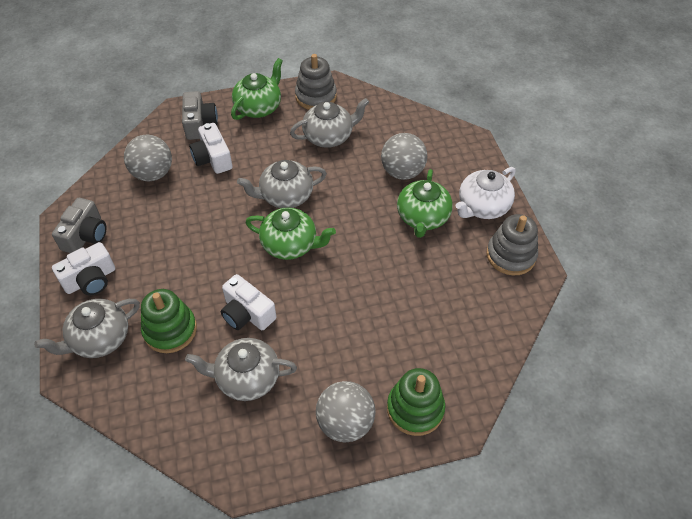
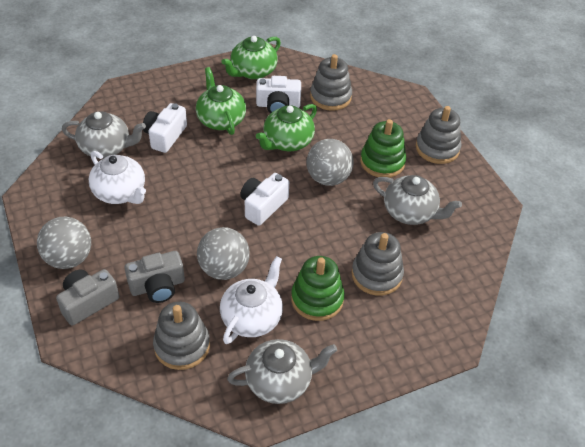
grey stacking toy: 2 -> 4
grey teapot: 4 -> 3
white teapot: 1 -> 2

